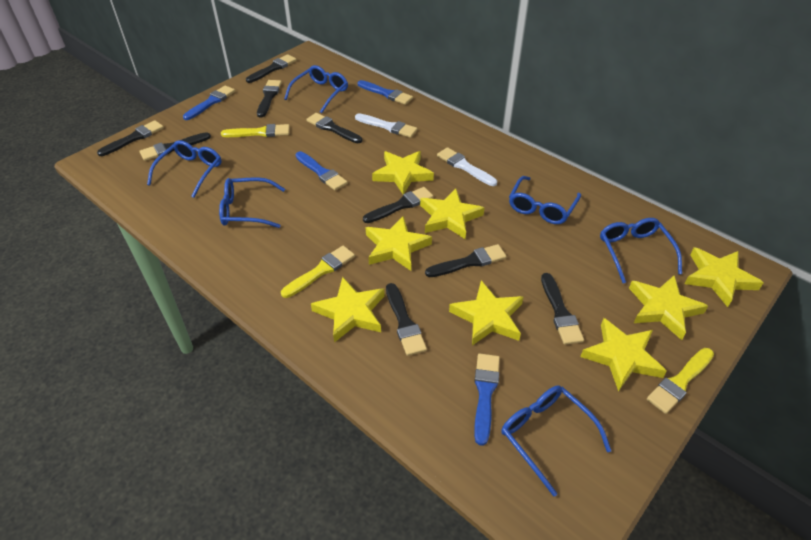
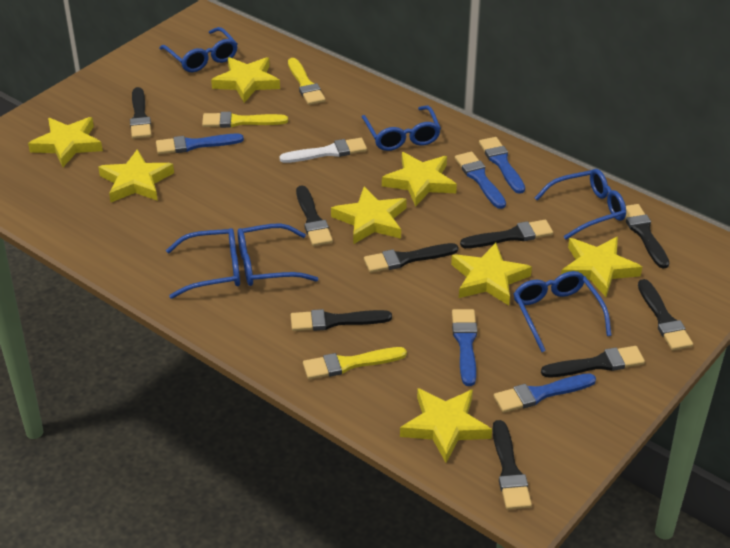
blue brush: 4 -> 5
white brush: 2 -> 1

